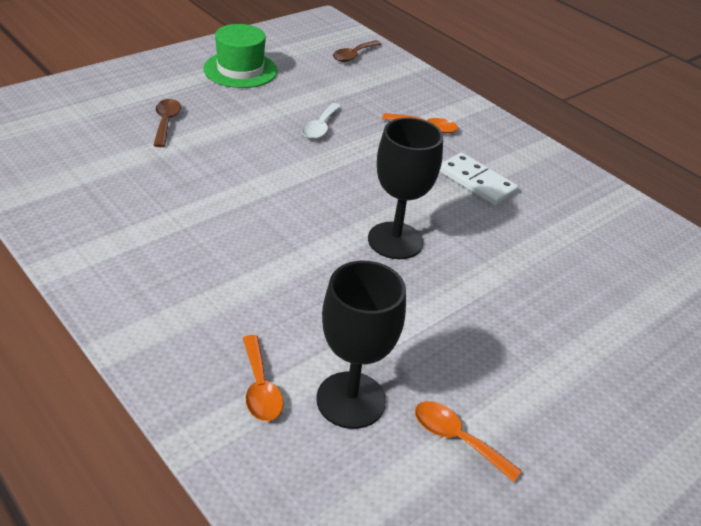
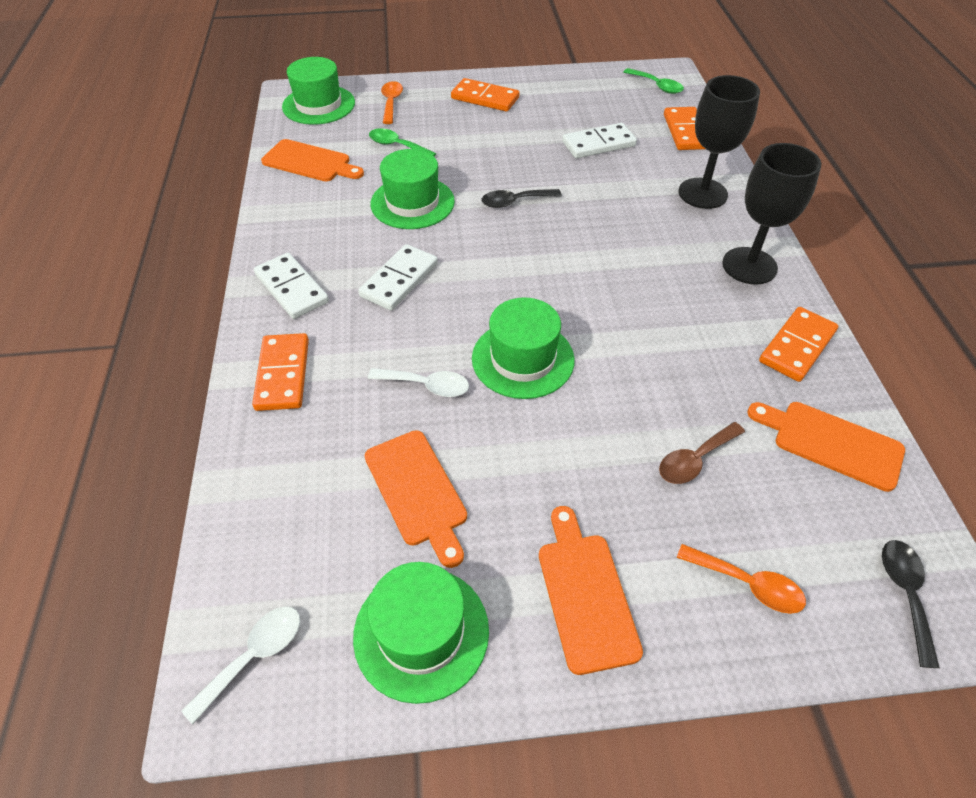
black spoon: 0 -> 2
brown spoon: 2 -> 1
green hat: 1 -> 4
green spoon: 0 -> 2
orange cutting board: 0 -> 4
orange domino: 0 -> 4
orange spoon: 3 -> 2
white domino: 1 -> 3
white spoon: 1 -> 2

